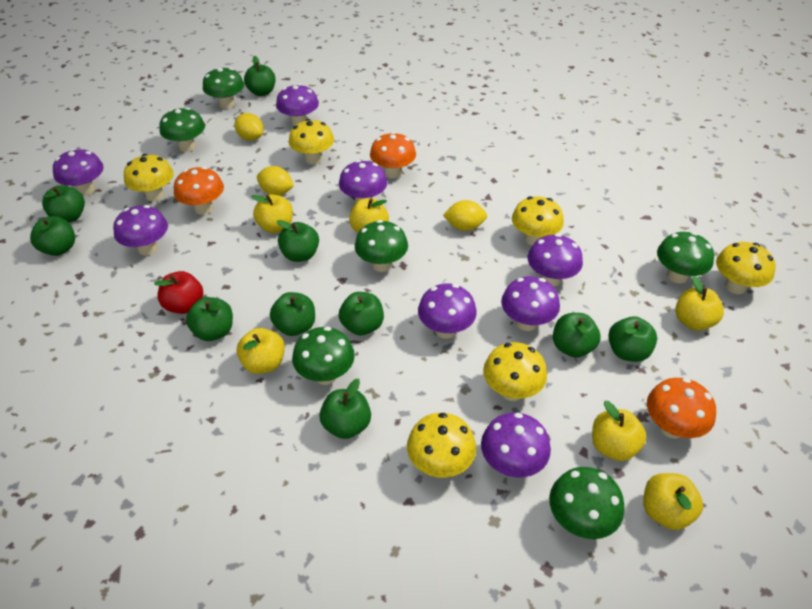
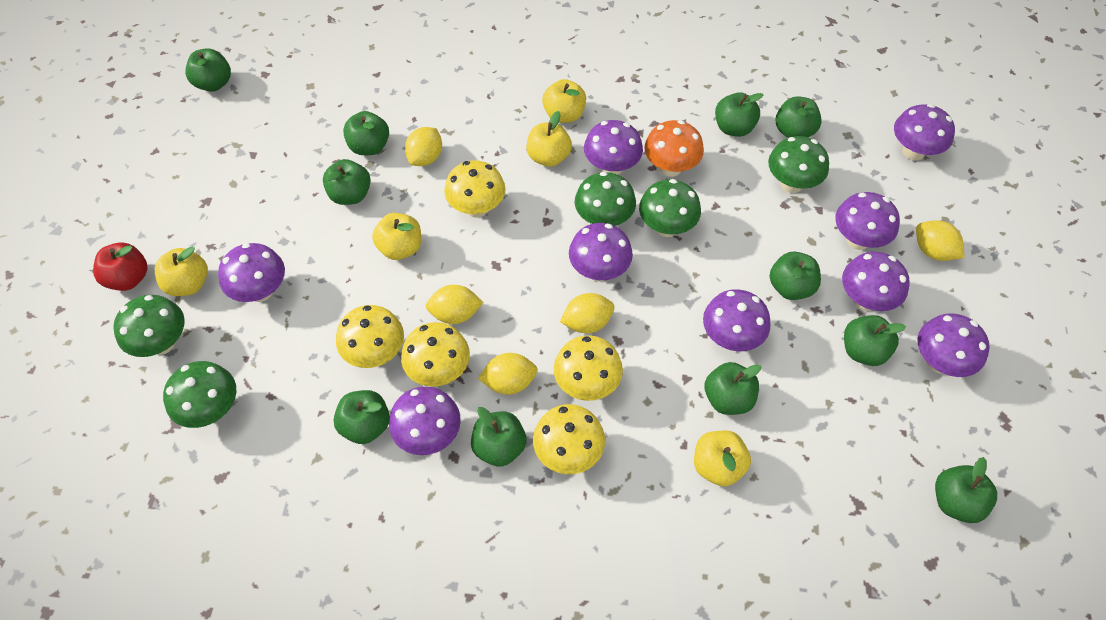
green apple: 10 -> 11
green mushroom: 6 -> 5
orange mushroom: 3 -> 1
purple mushroom: 8 -> 9
yellow apple: 6 -> 5
yellow lemon: 3 -> 5
yellow mushroom: 6 -> 5

